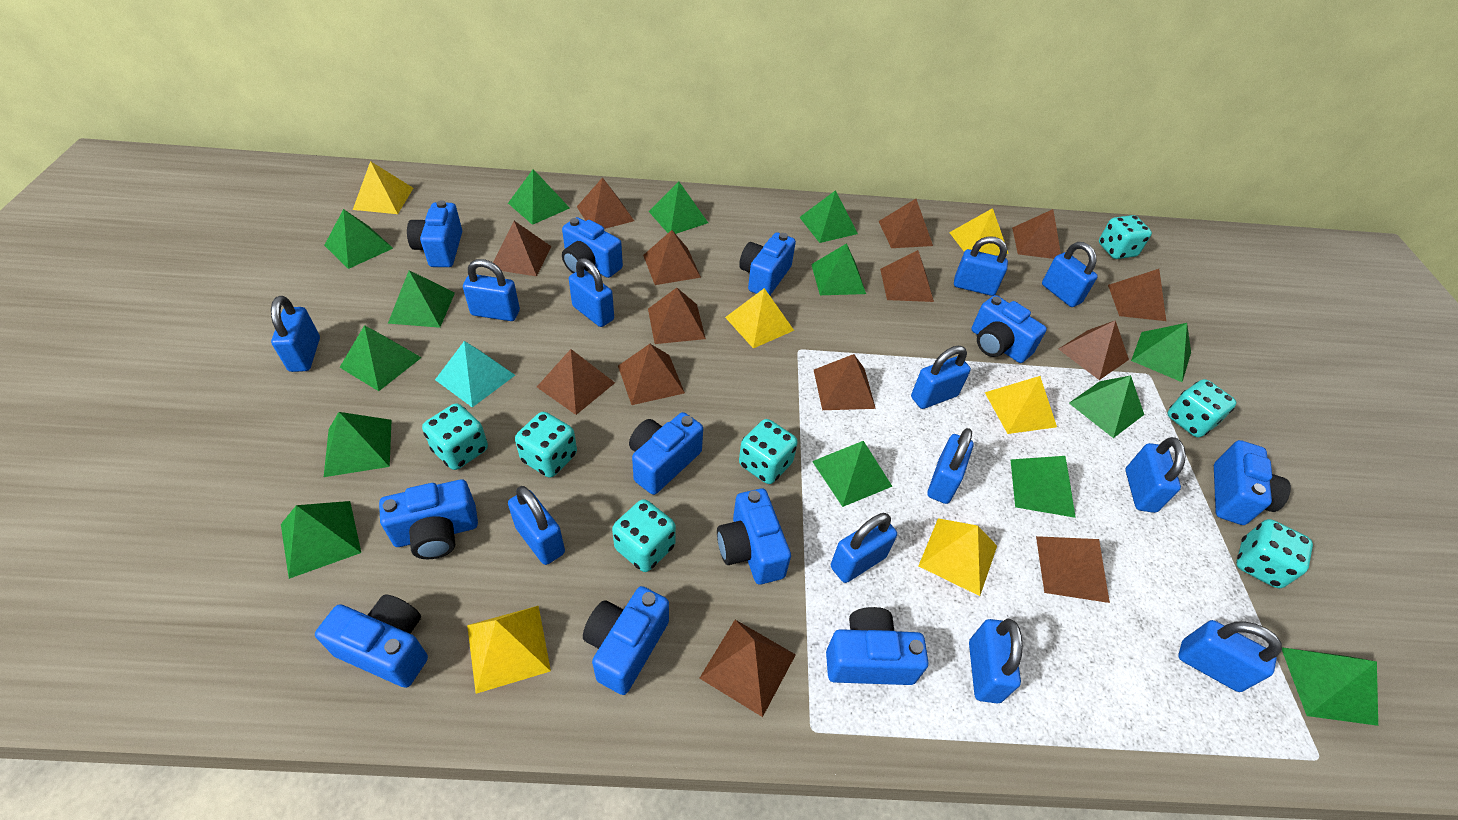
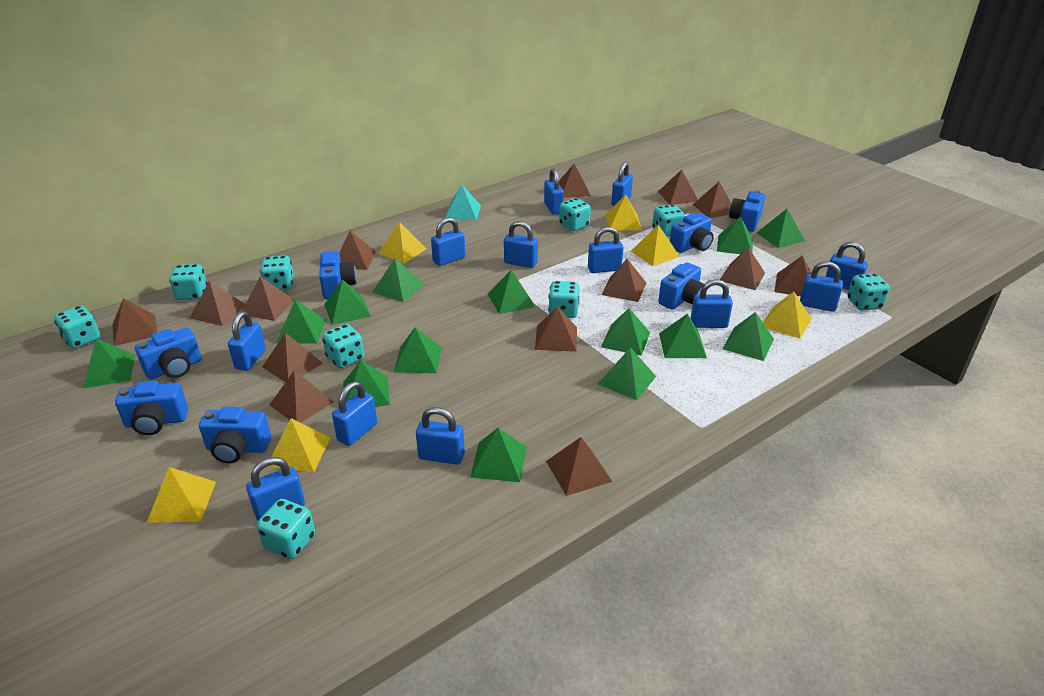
blue camera: 11 -> 7
turquoise dice: 7 -> 9

